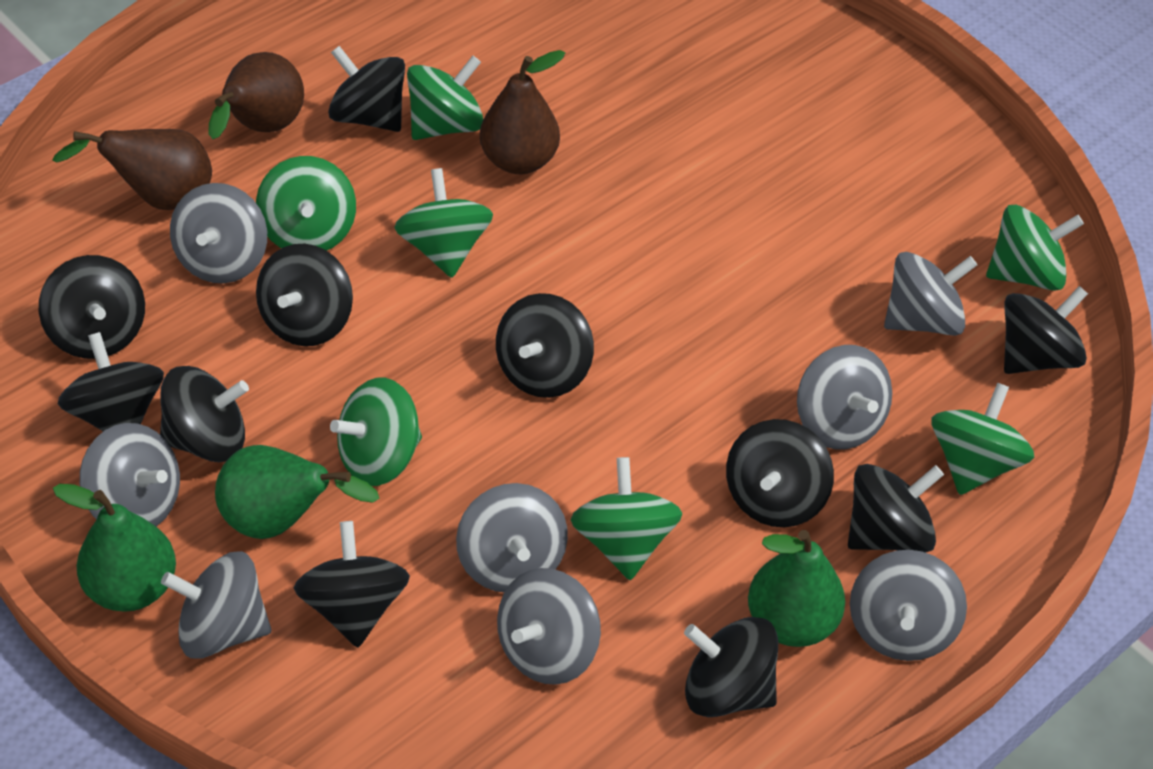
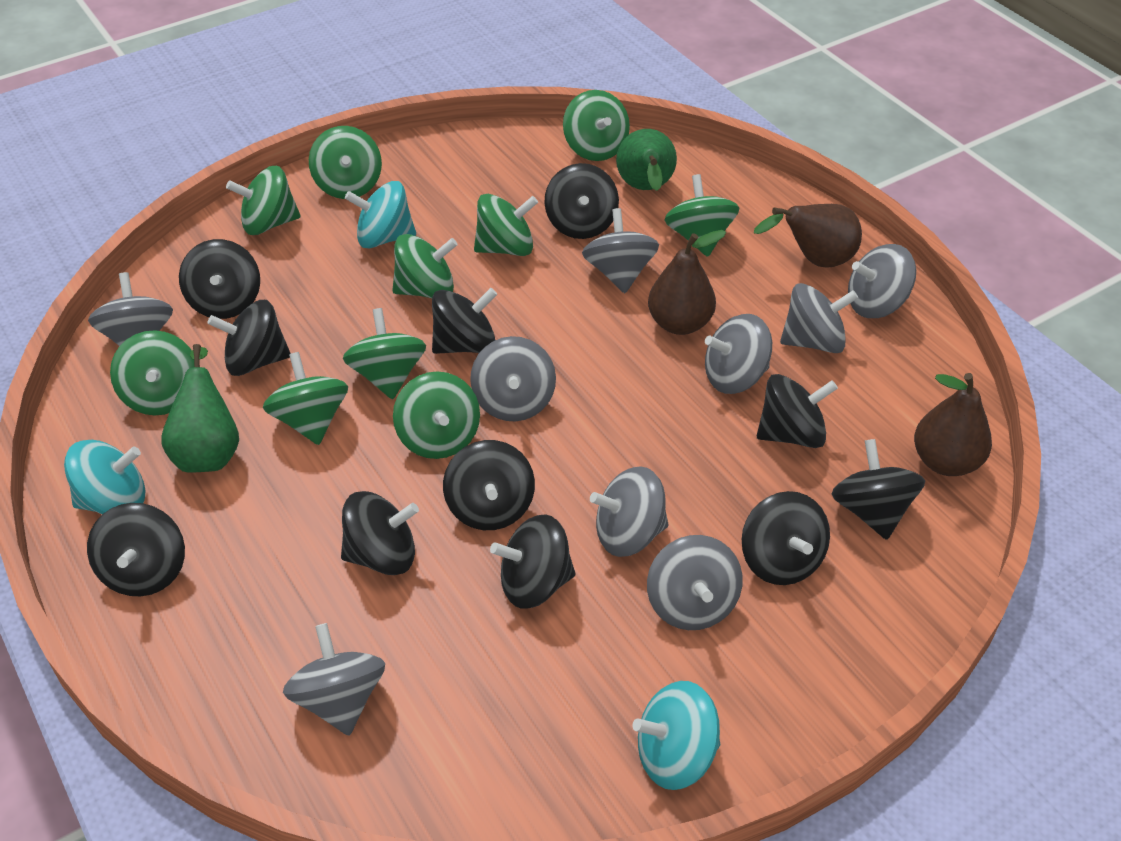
green pear: 3 -> 2
green spinning top: 7 -> 10
grey spinning top: 8 -> 9
turquoise spinning top: 0 -> 3

